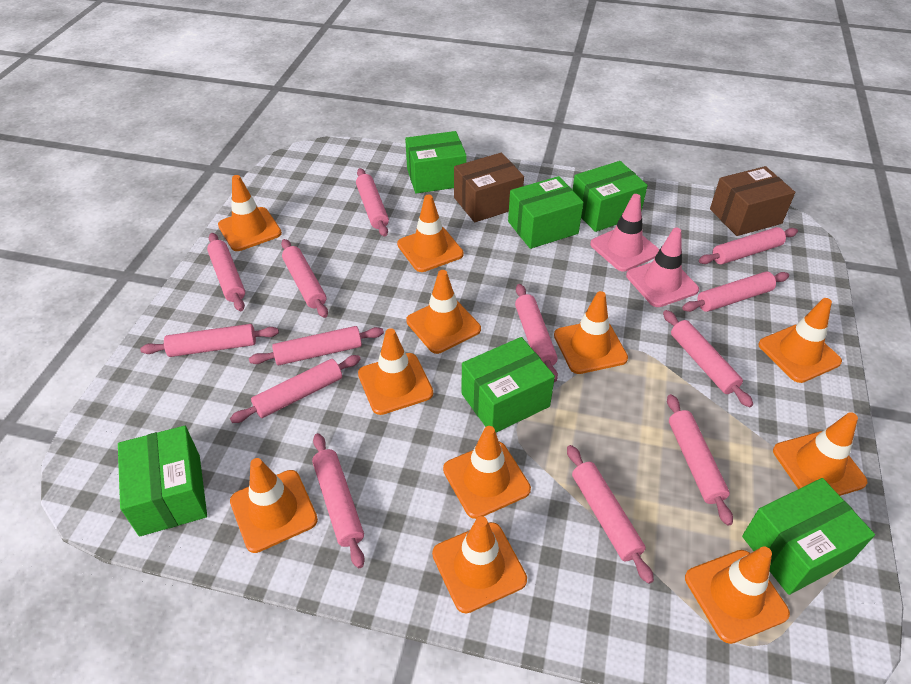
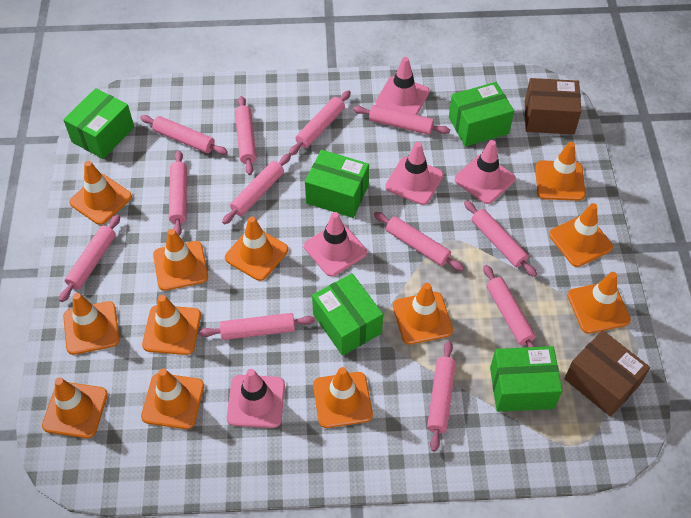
green box: 6 -> 5
orange traffic cone: 11 -> 12
pink rolling pin: 13 -> 12
pink traffic cone: 2 -> 5

